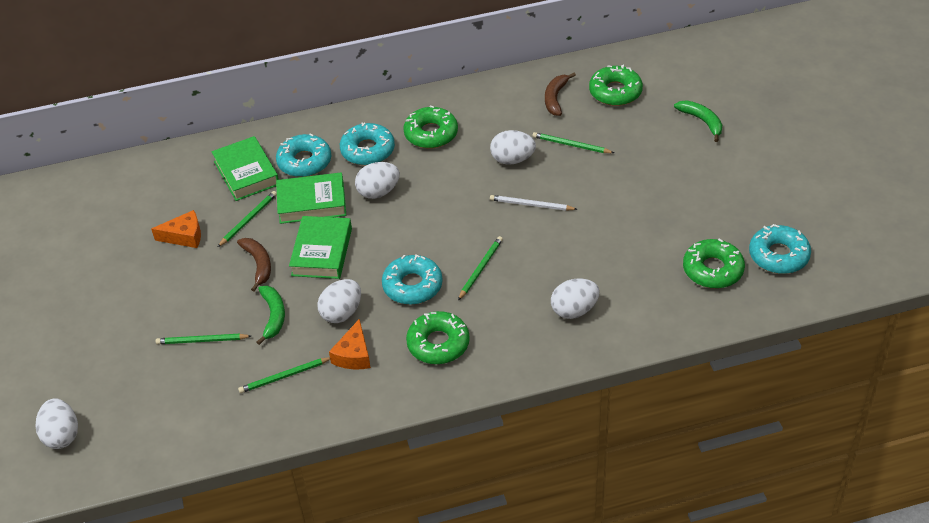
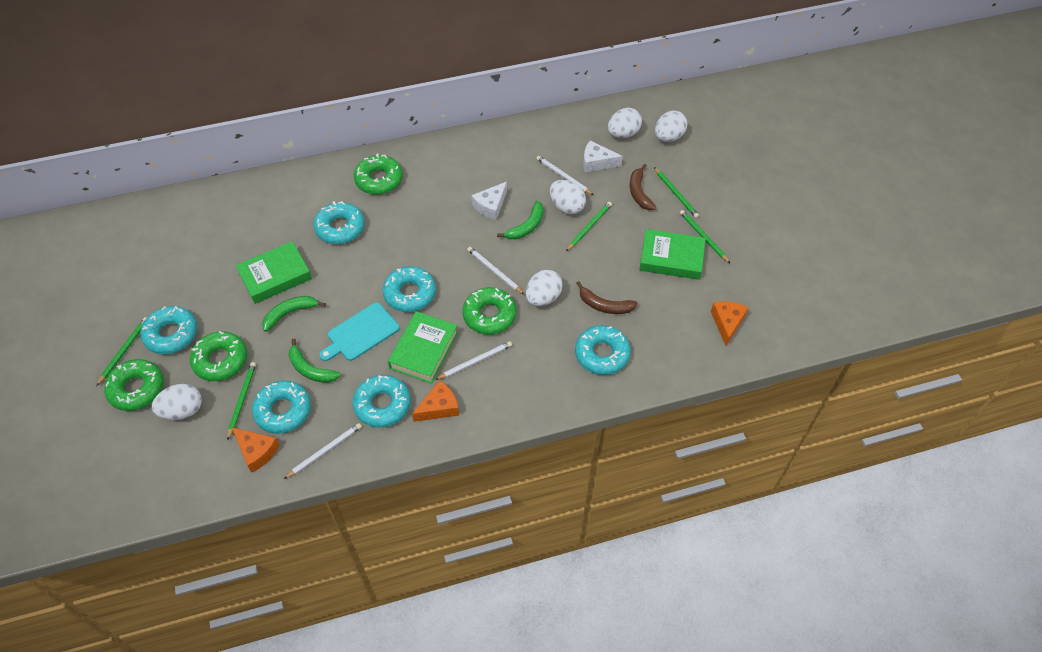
green banana: 2 -> 3
orange cheese: 2 -> 3
turquoise cutting board: 0 -> 1
turquoise donut: 4 -> 6
white cheese: 0 -> 2
white pencil: 1 -> 4

